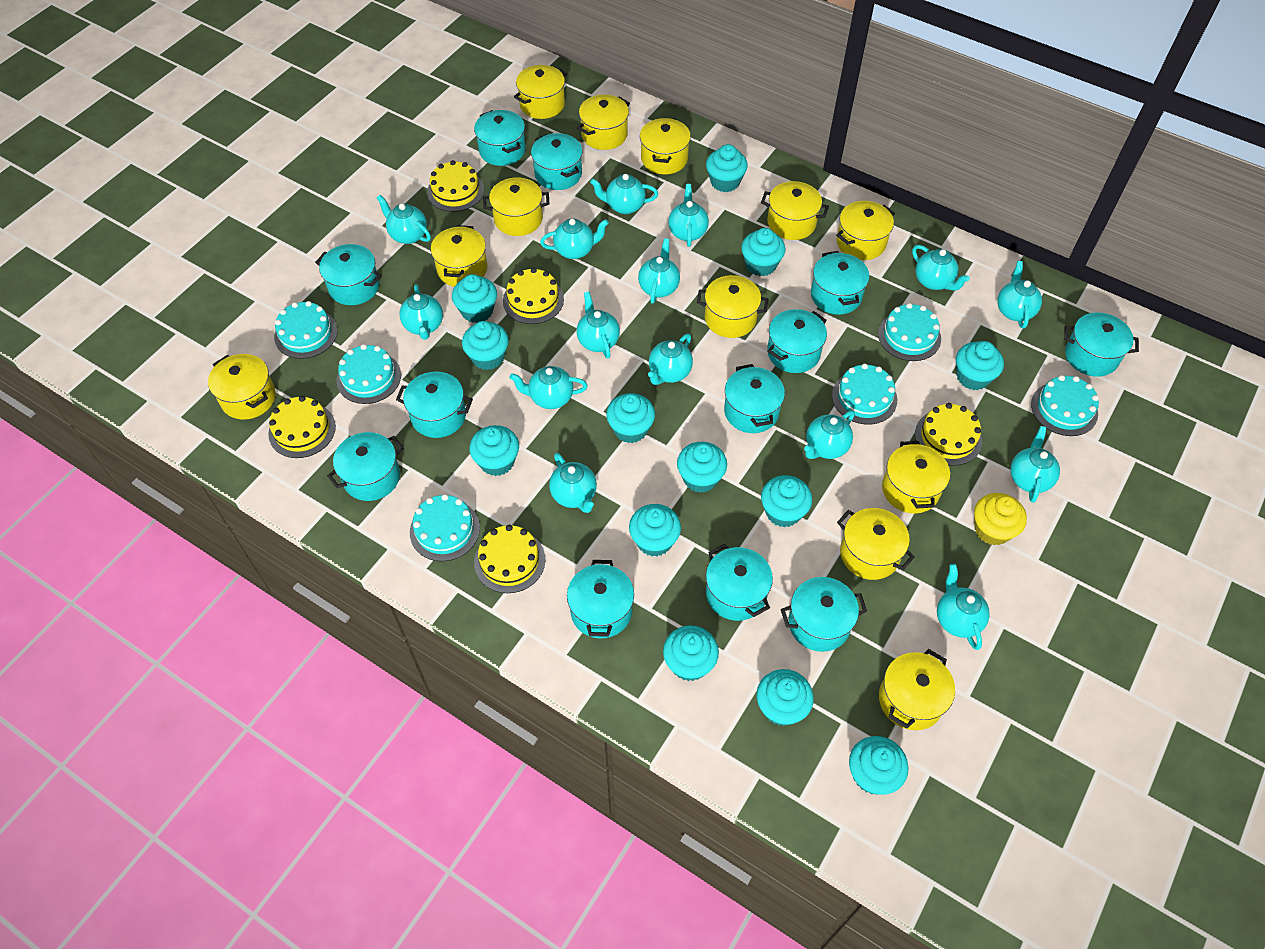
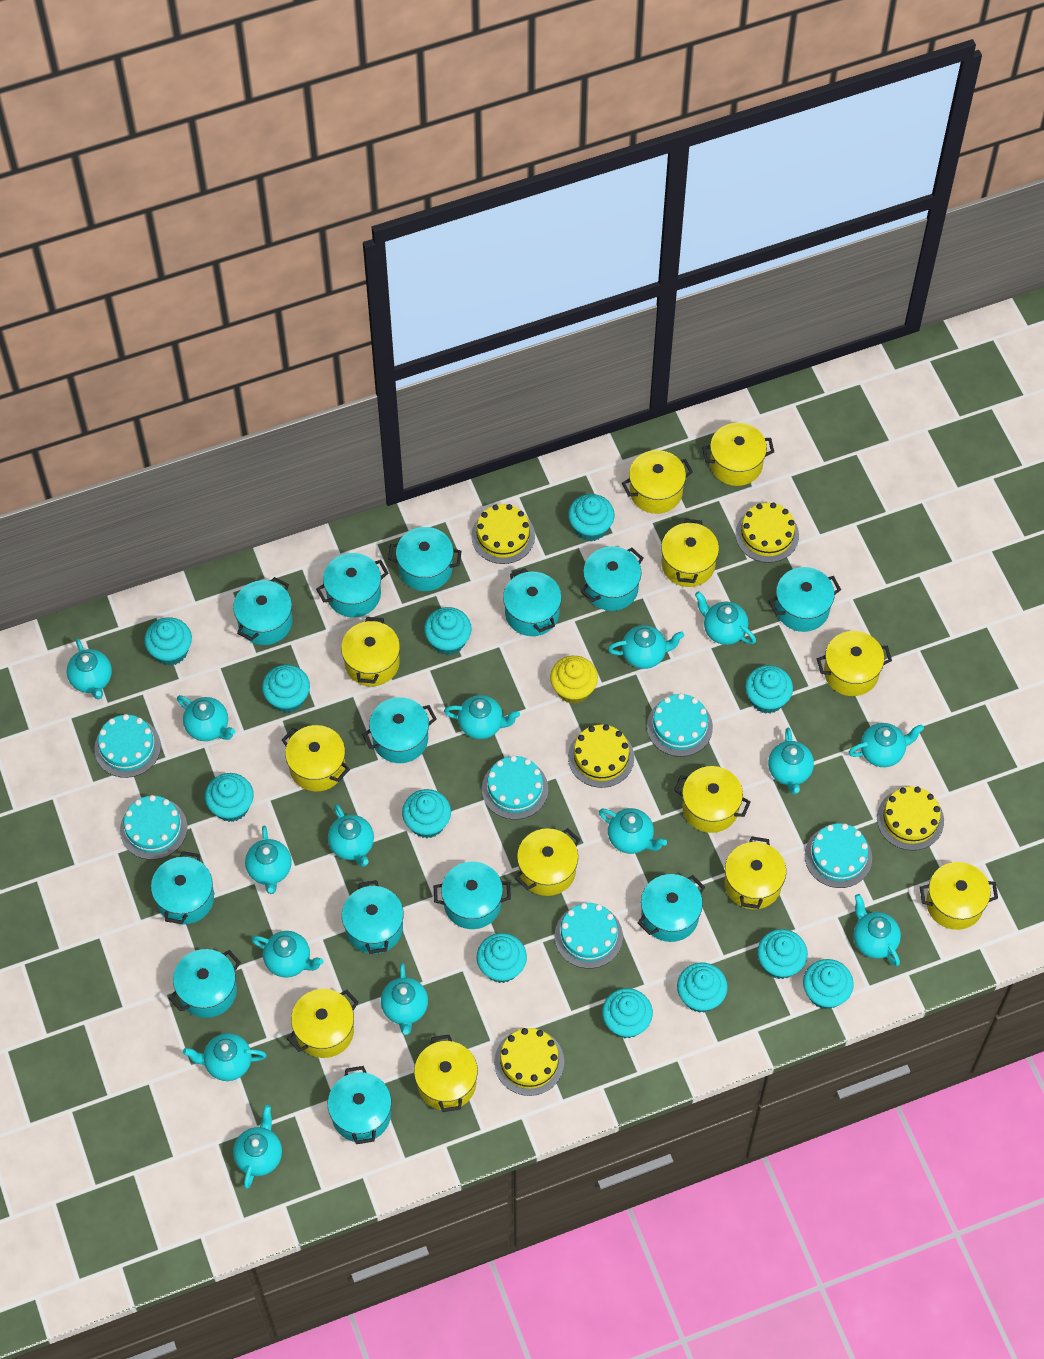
turquoise cupcake: 13 -> 12
turquoise pot: 12 -> 13

